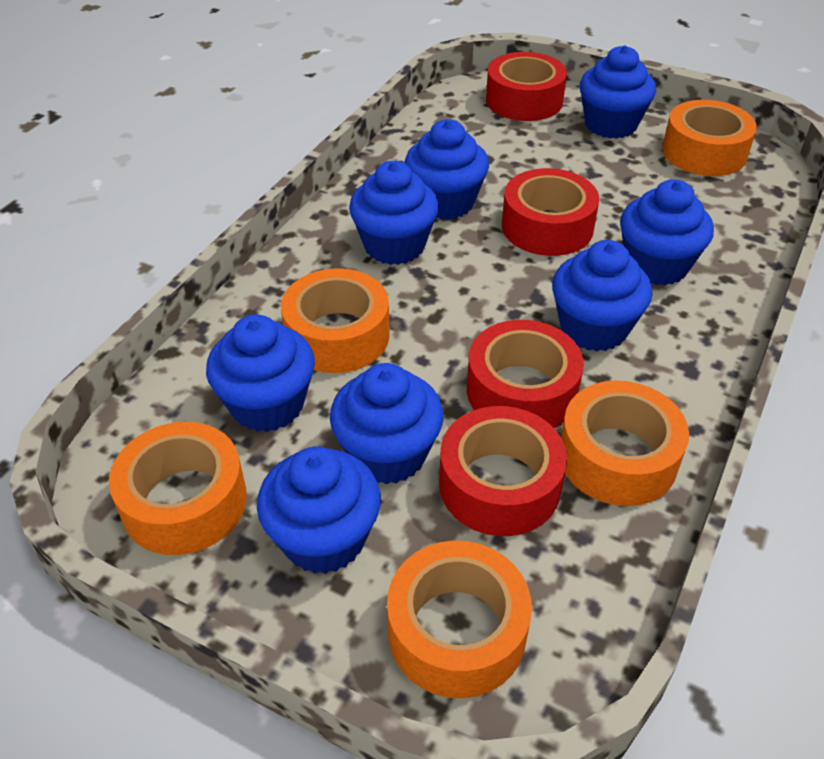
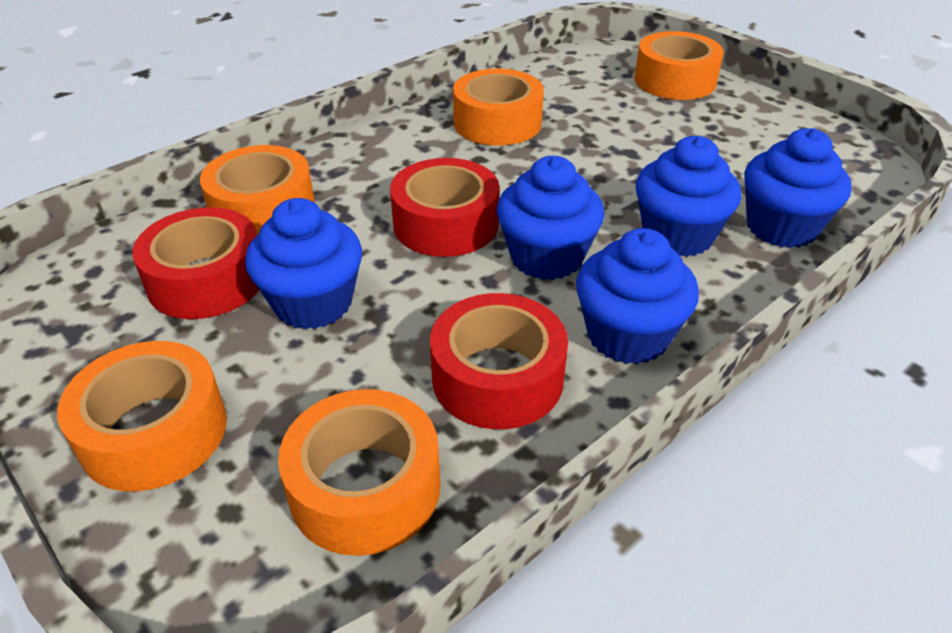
blue cupcake: 8 -> 5
red tape: 4 -> 3

